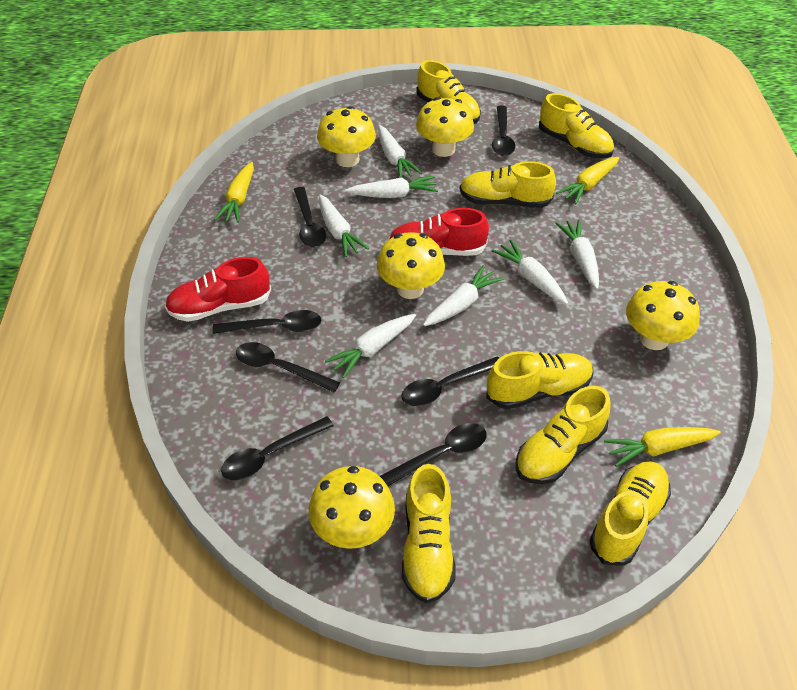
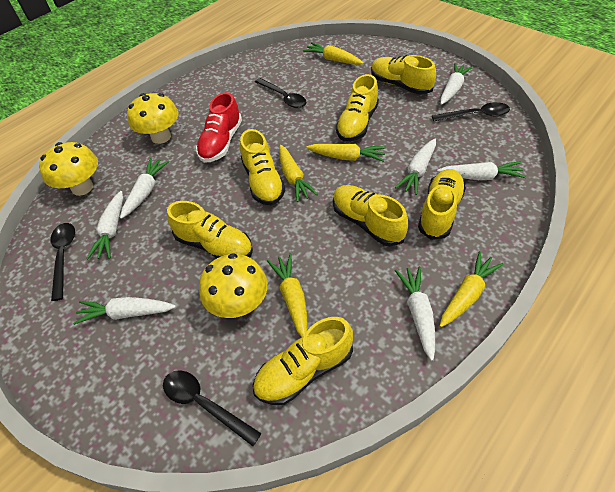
black spoon: 7 -> 4
red shoe: 2 -> 1
yellow carrot: 3 -> 5
yellow mushroom: 5 -> 3

